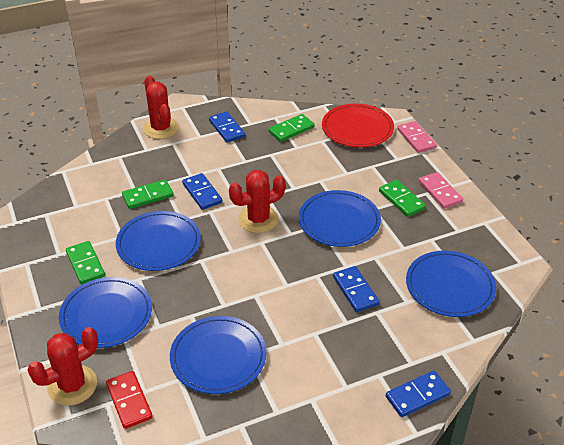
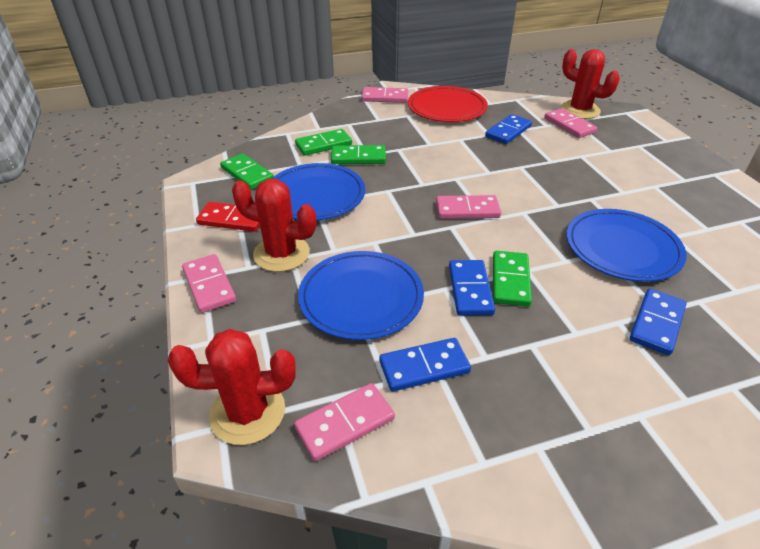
blue plate: 5 -> 3
pink domino: 2 -> 5

